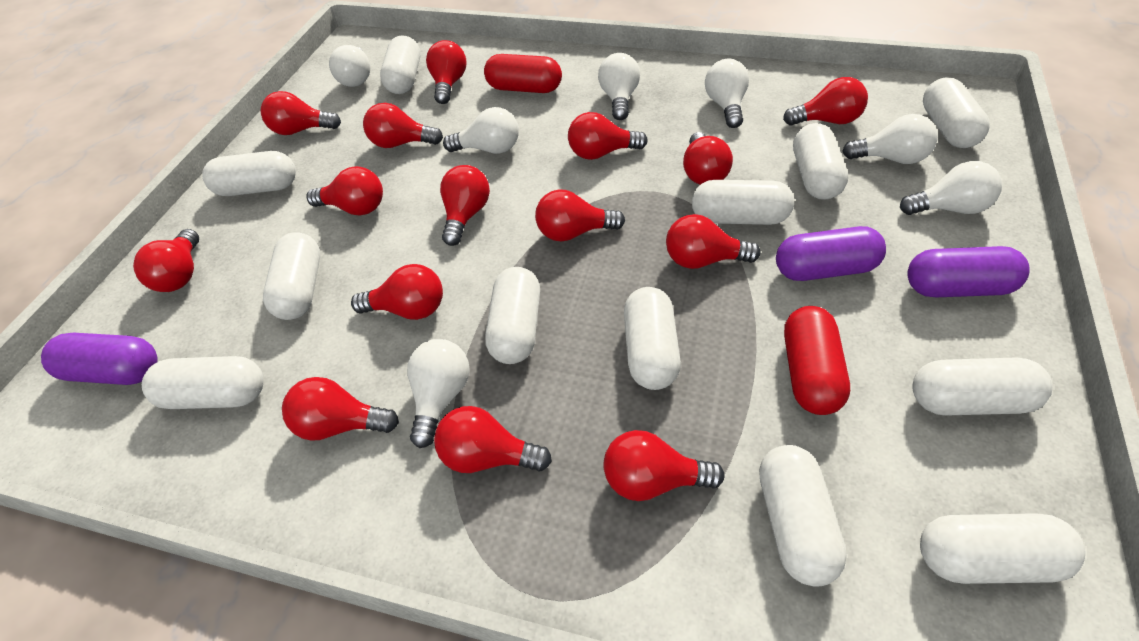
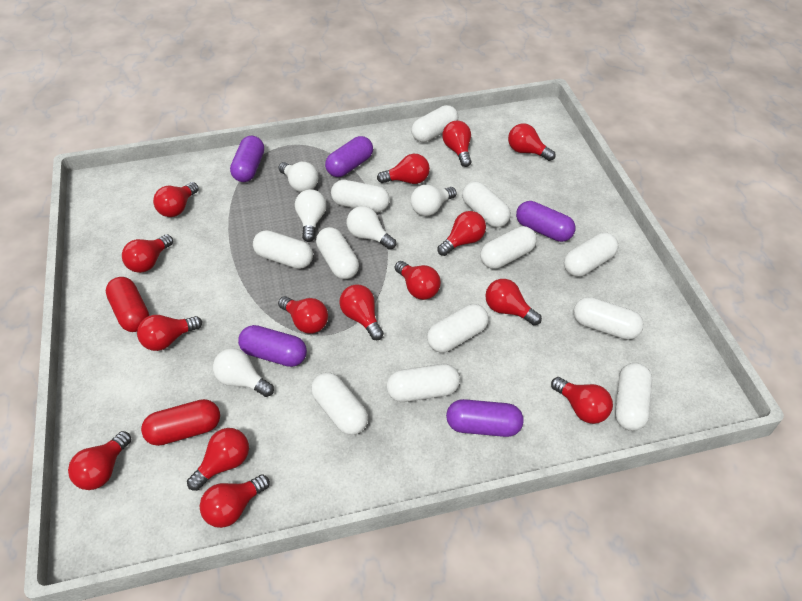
purple capsule: 3 -> 5
white light bulb: 7 -> 5

